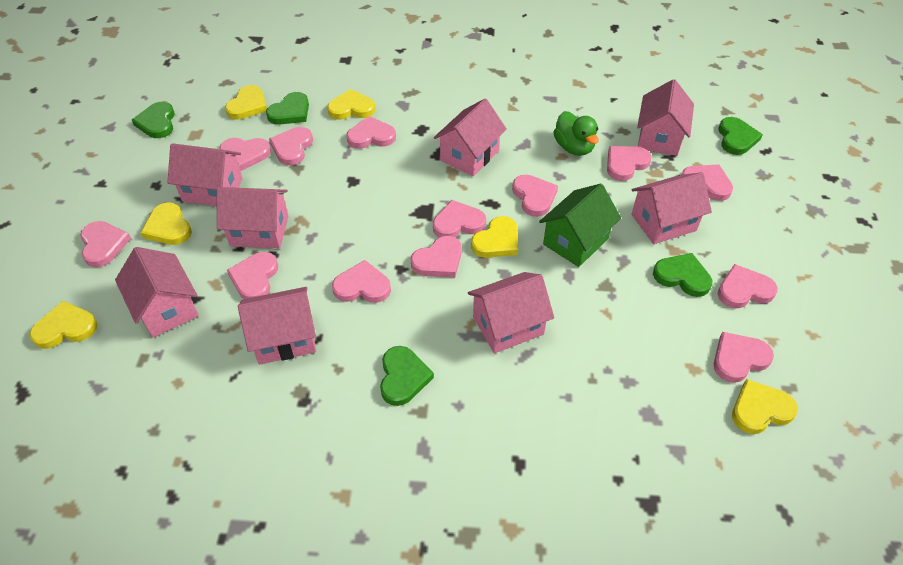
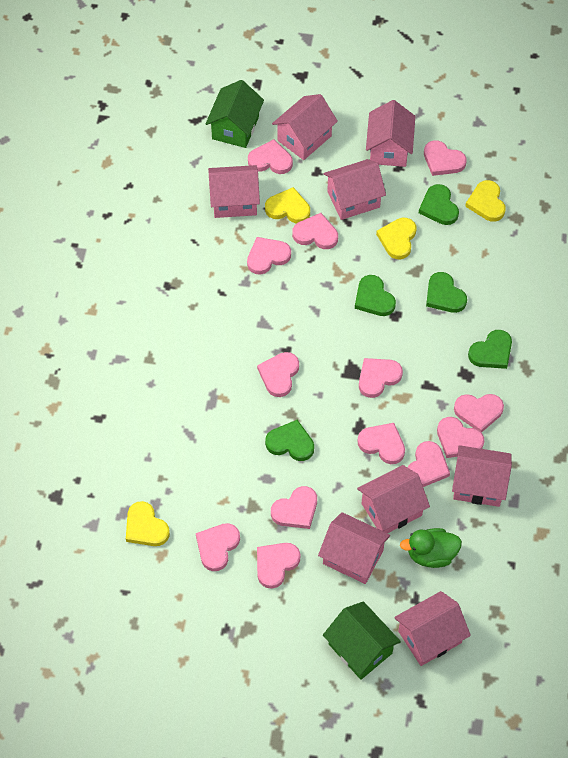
green house: 1 -> 2
yellow heart: 6 -> 4

